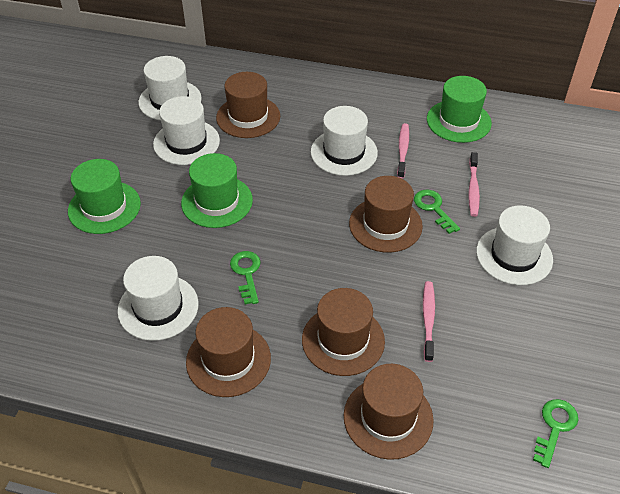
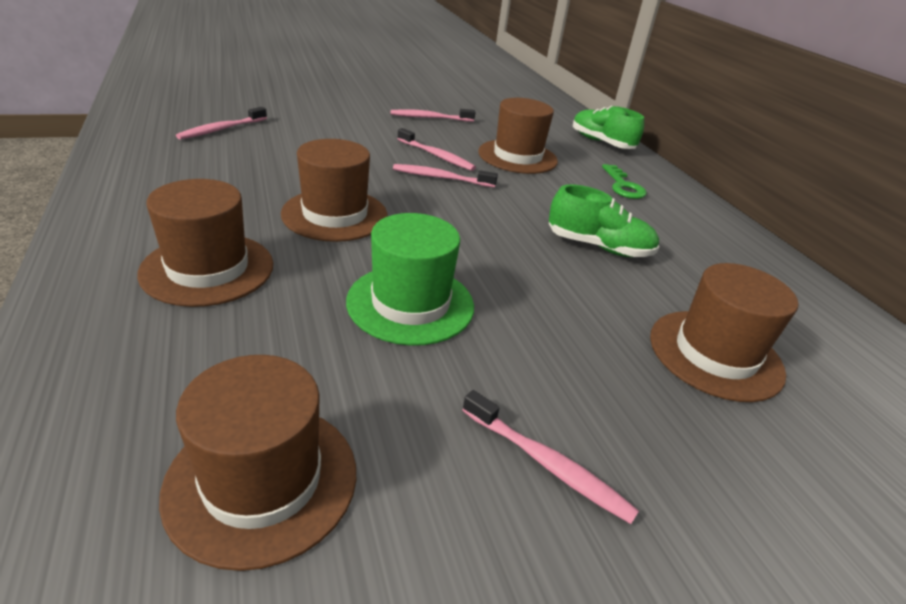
green hat: 3 -> 1
green key: 3 -> 1
green shoe: 0 -> 2
pink toothbrush: 3 -> 5
white hat: 5 -> 0

